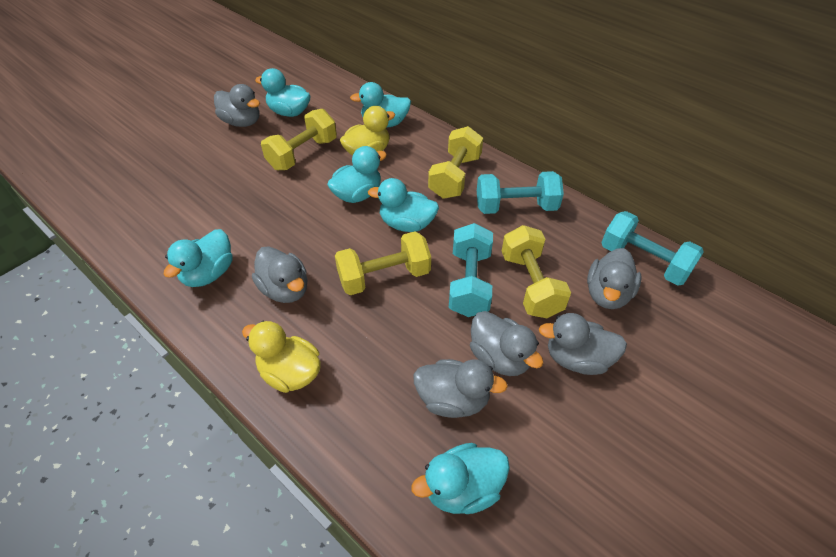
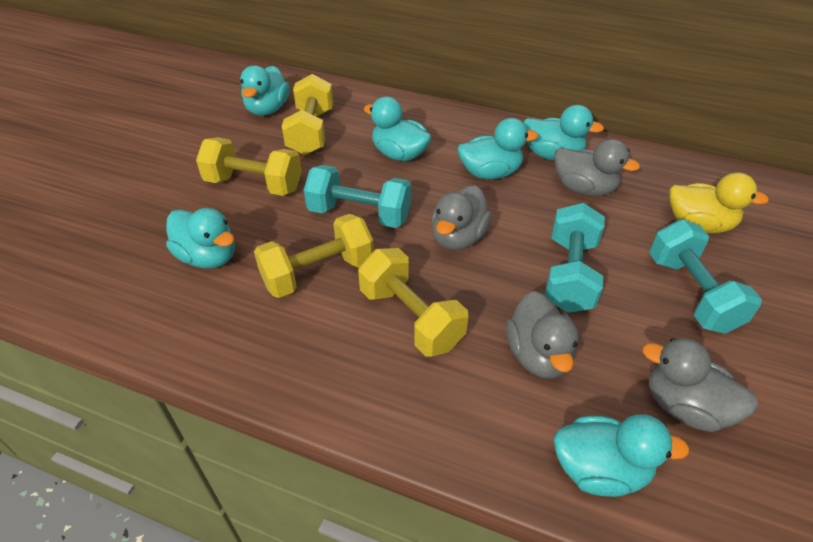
grey duck: 6 -> 4
yellow duck: 2 -> 1

